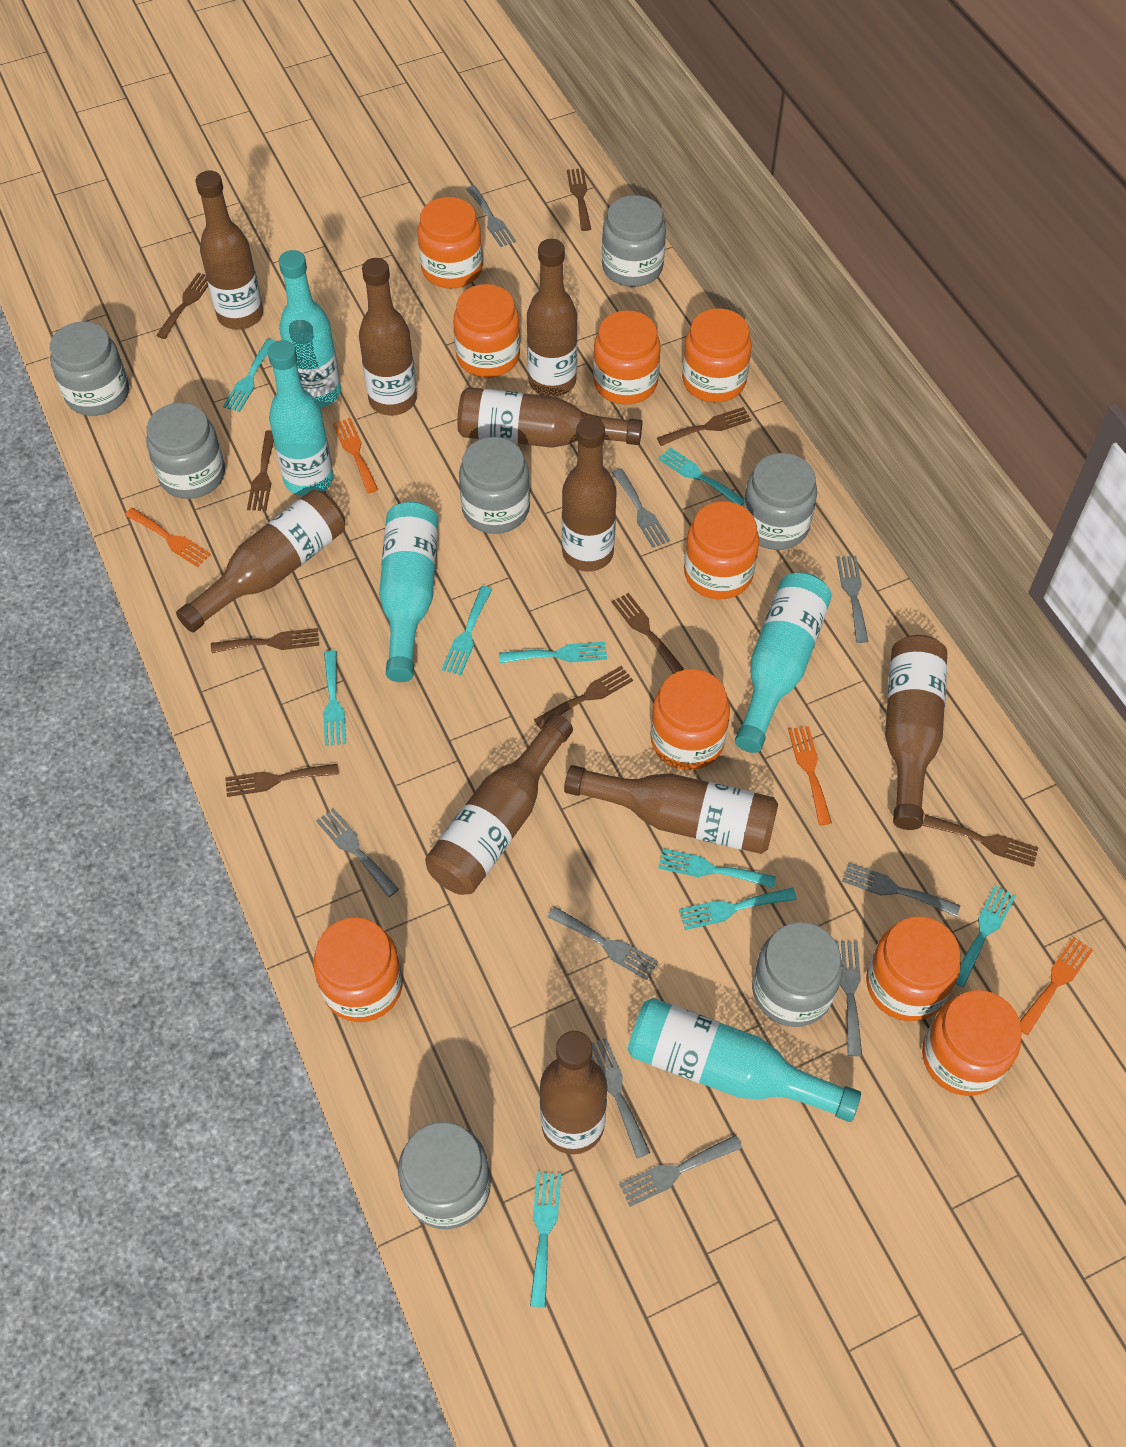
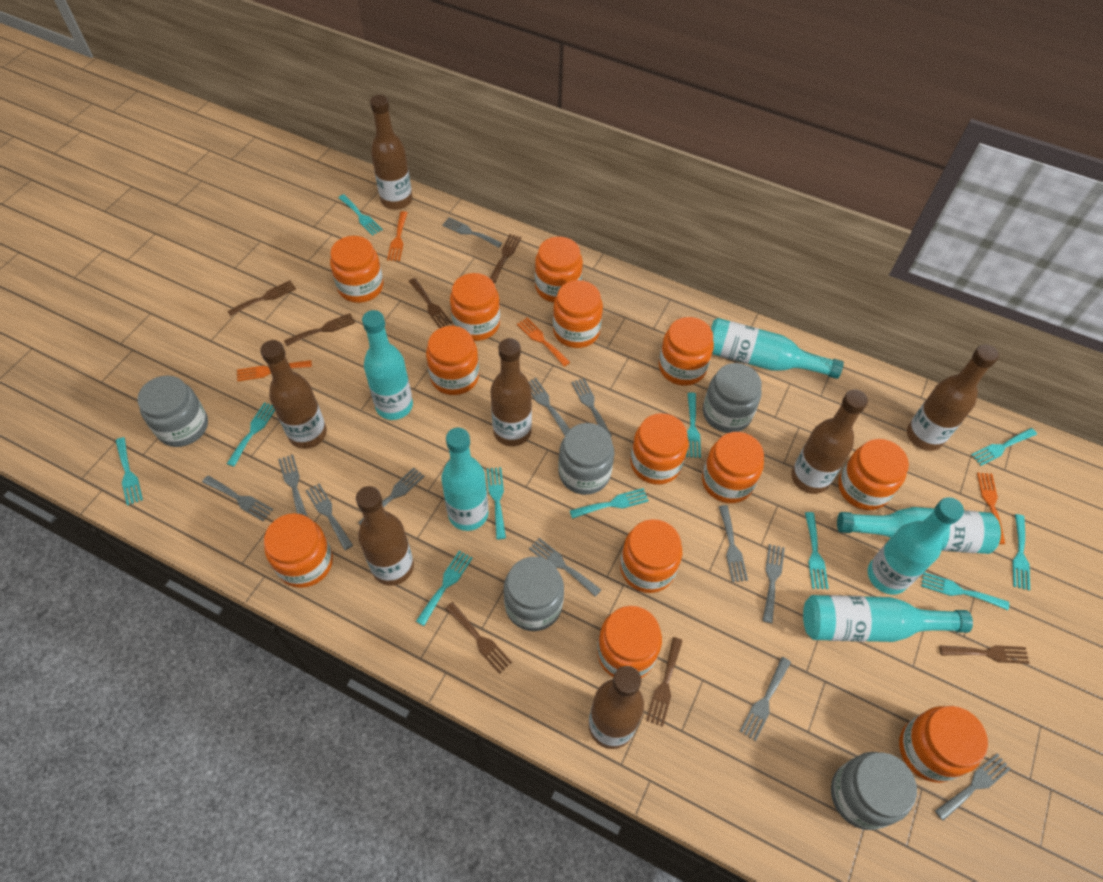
brown bottle: 10 -> 7
brown fork: 9 -> 7
grey fork: 9 -> 12
grey jar: 7 -> 5
orange jar: 9 -> 13
turquoise bottle: 5 -> 6
turquoise fork: 9 -> 11

